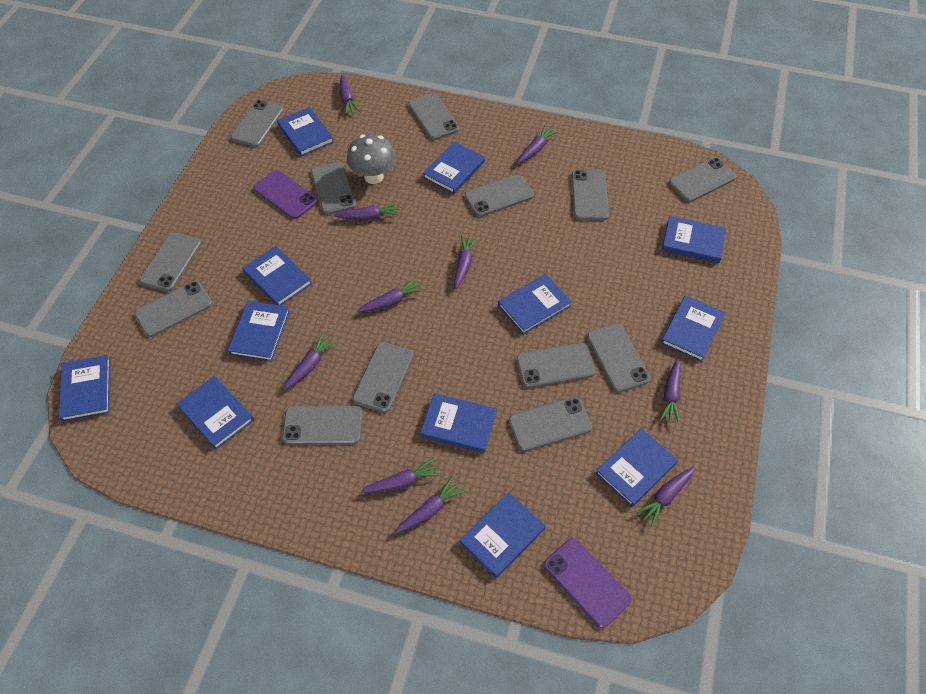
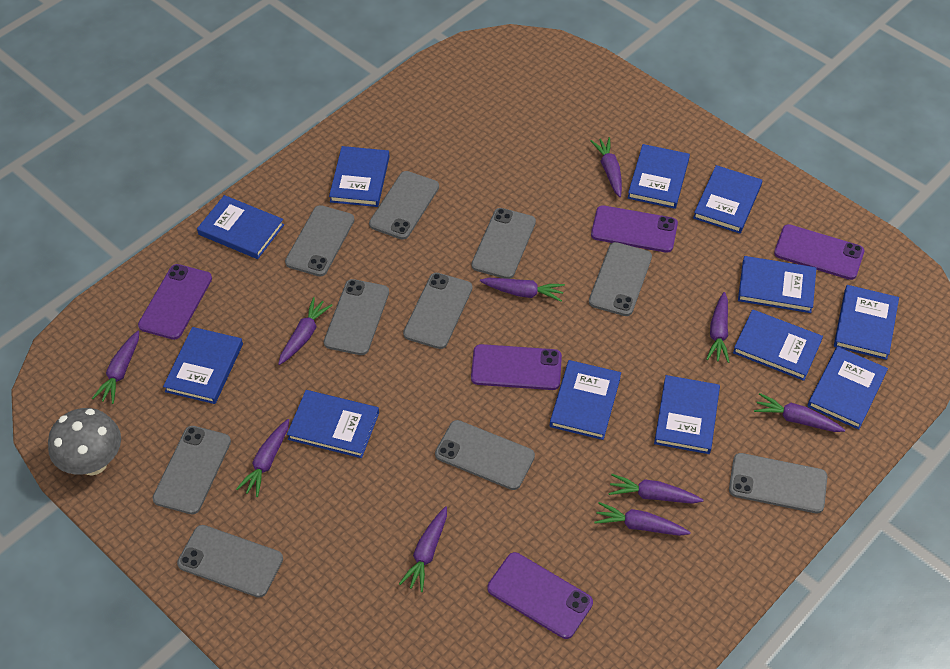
grey phone: 13 -> 10
purple phone: 2 -> 5

